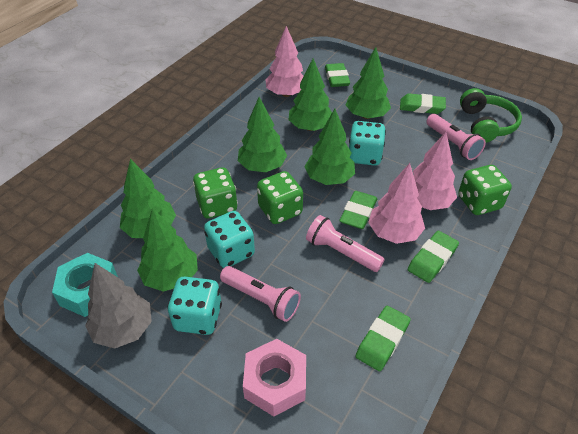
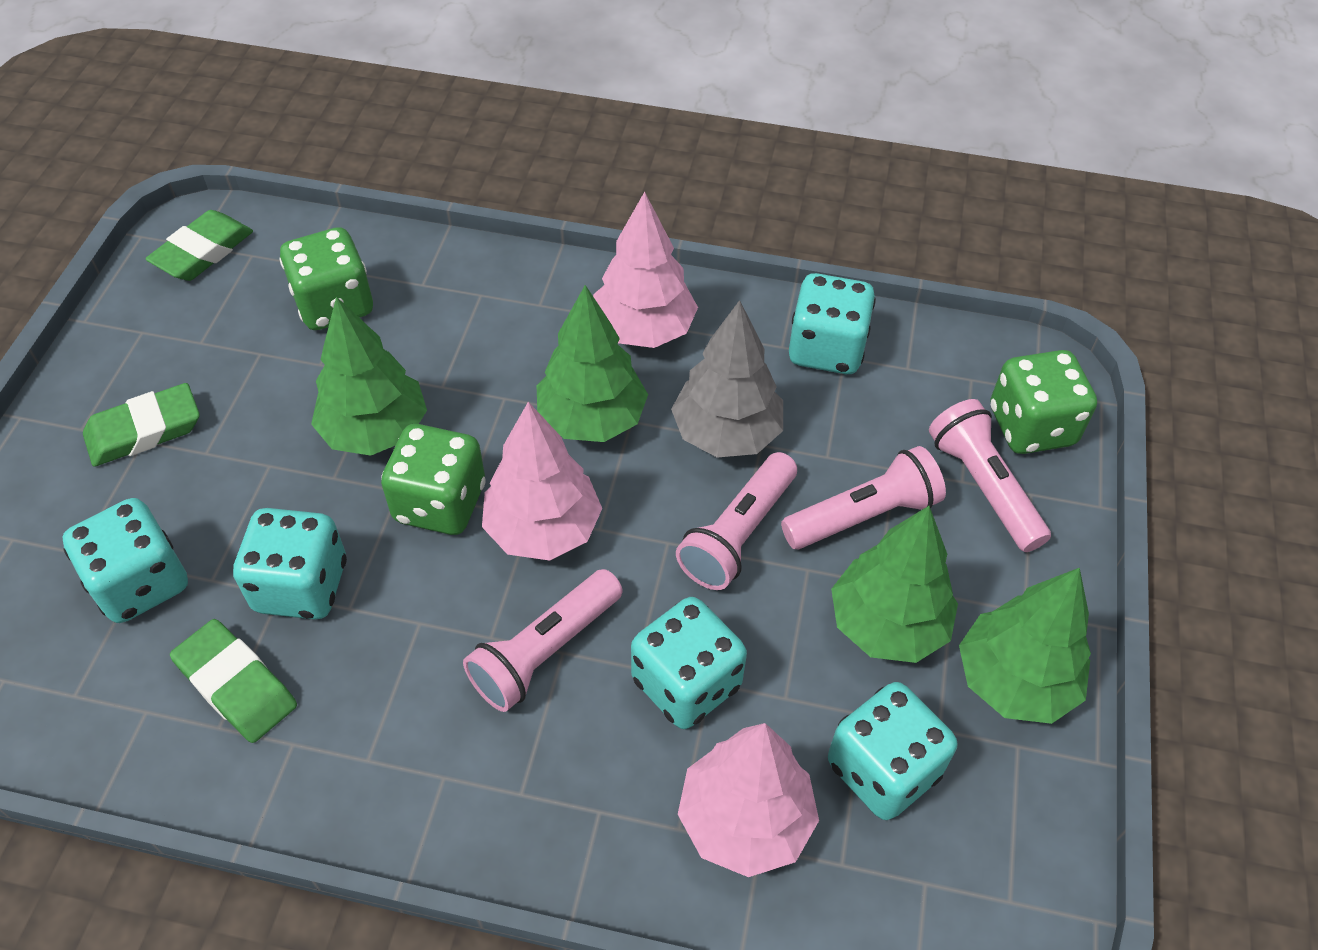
green eraser: 5 -> 3
green headphones: 1 -> 0
green tree: 6 -> 4
pink flashlight: 3 -> 4
pink nut: 1 -> 0
turquoise dice: 3 -> 5
turquoise nut: 1 -> 0

